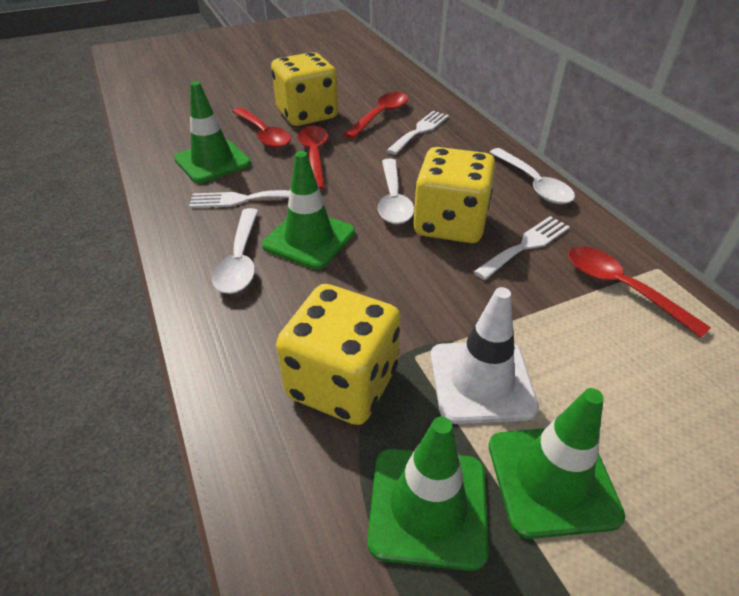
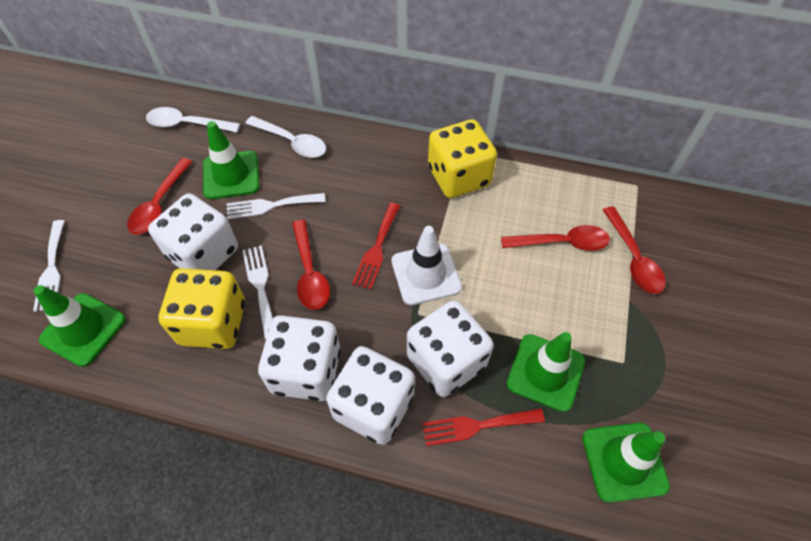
red fork: 0 -> 2
white dice: 0 -> 4
white spoon: 3 -> 2
yellow dice: 3 -> 2

